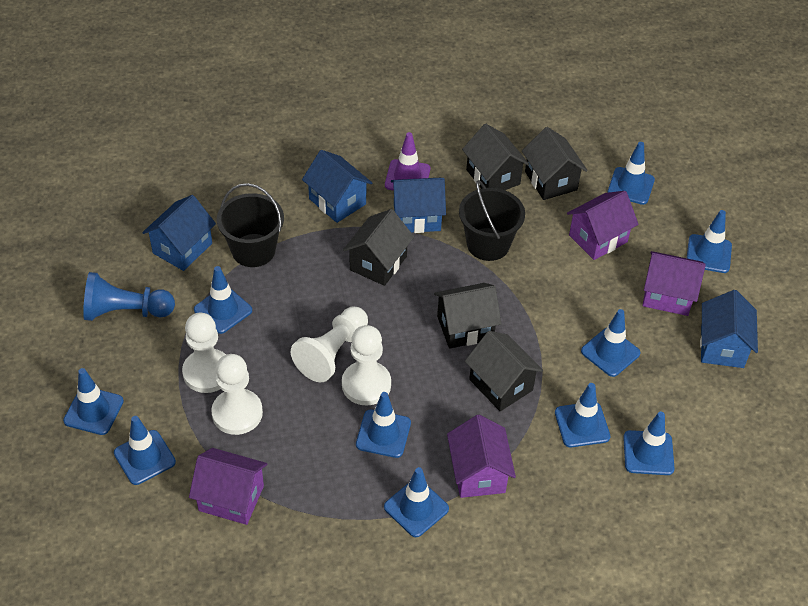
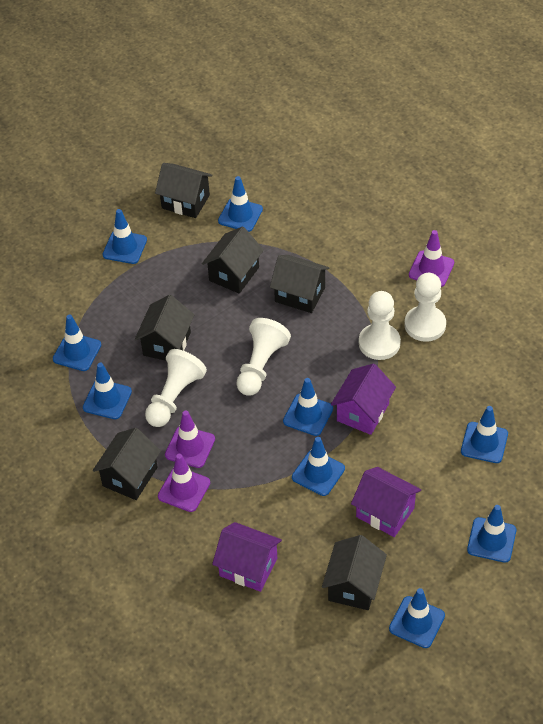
black bucket: 2 -> 0
black house: 5 -> 6
blue house: 4 -> 0
blue pawn: 1 -> 0
blue traffic cone: 10 -> 9
purple house: 4 -> 3
purple traffic cone: 1 -> 3

